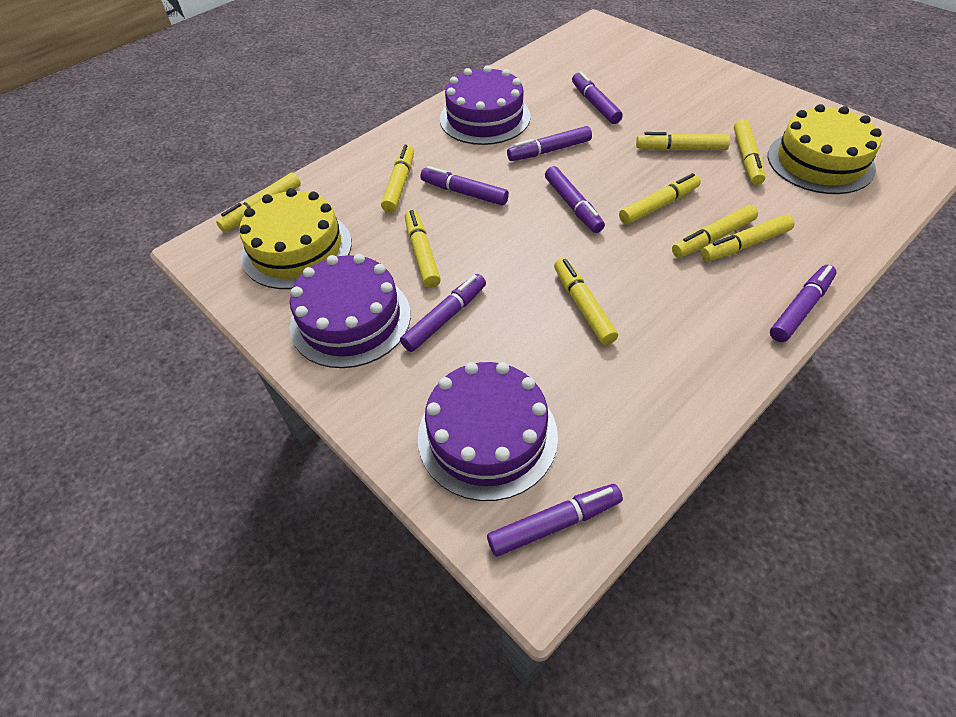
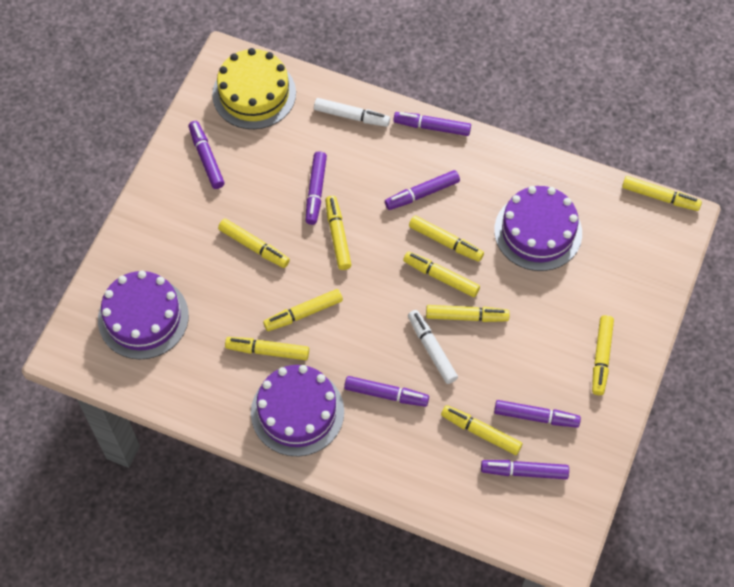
white marker: 0 -> 2
yellow cake: 2 -> 1
yellow marker: 9 -> 10

